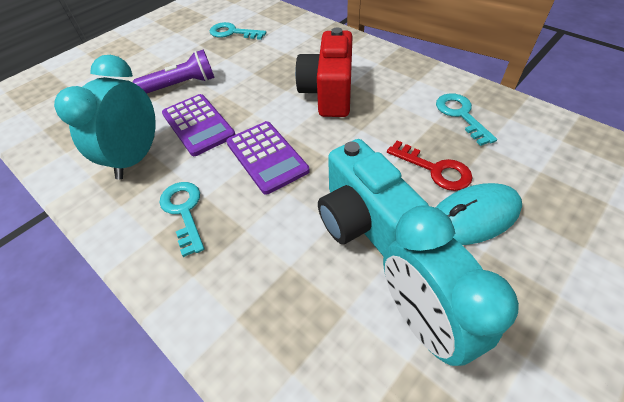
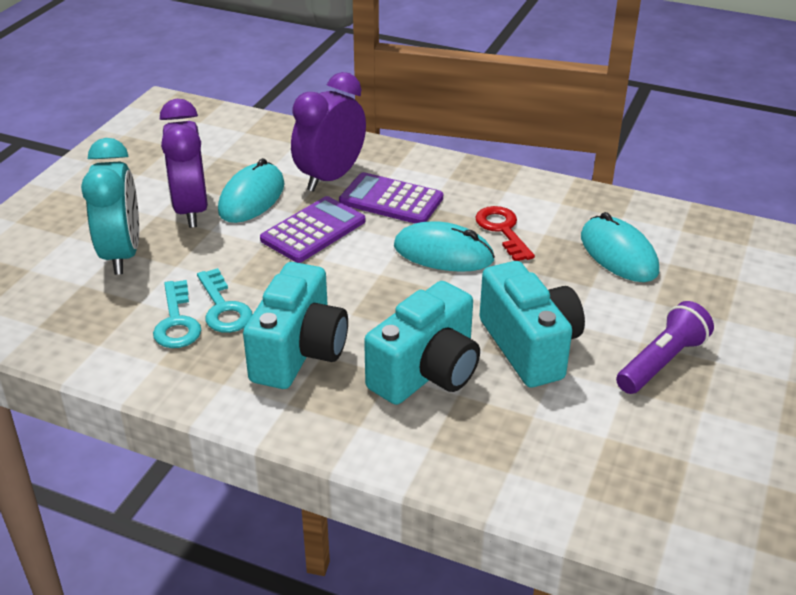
purple clock: 0 -> 2
red camera: 1 -> 0
turquoise camera: 1 -> 3
turquoise clock: 2 -> 1
turquoise key: 3 -> 2
turquoise mouse: 1 -> 3

